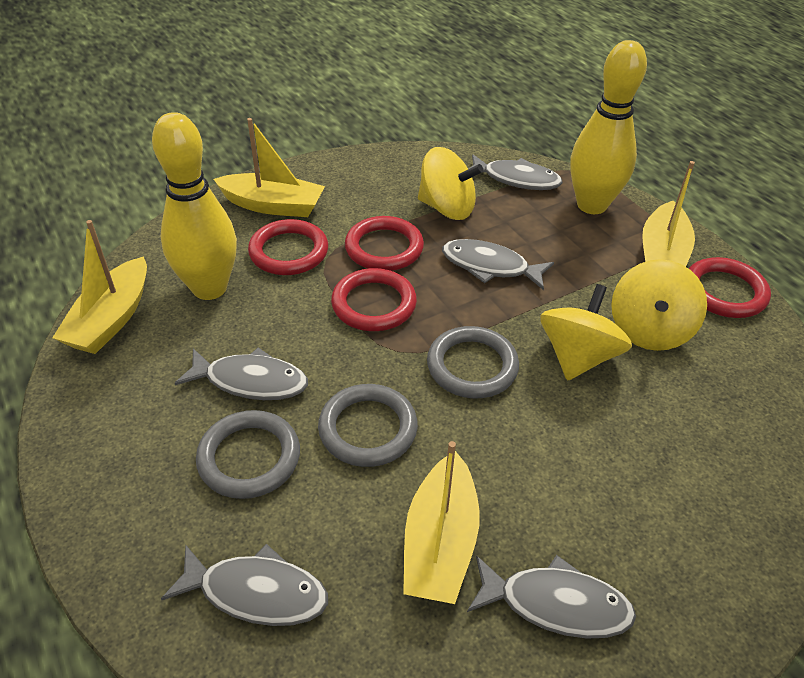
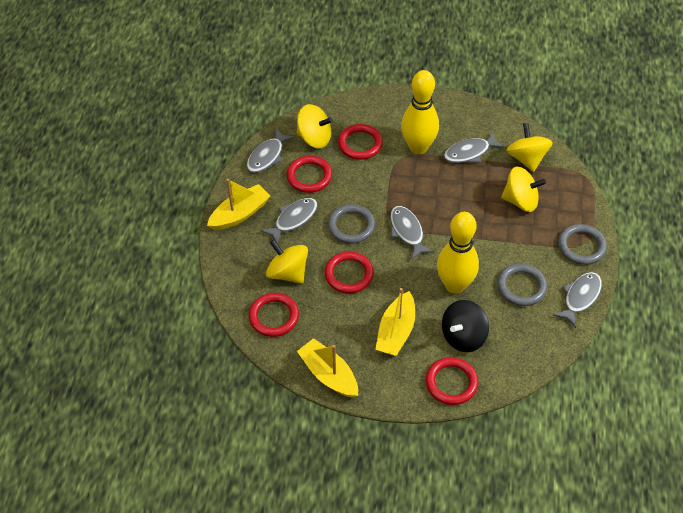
black spinning top: 0 -> 1
red ring: 4 -> 5
yellow boat: 4 -> 3
yellow spinning top: 3 -> 4

